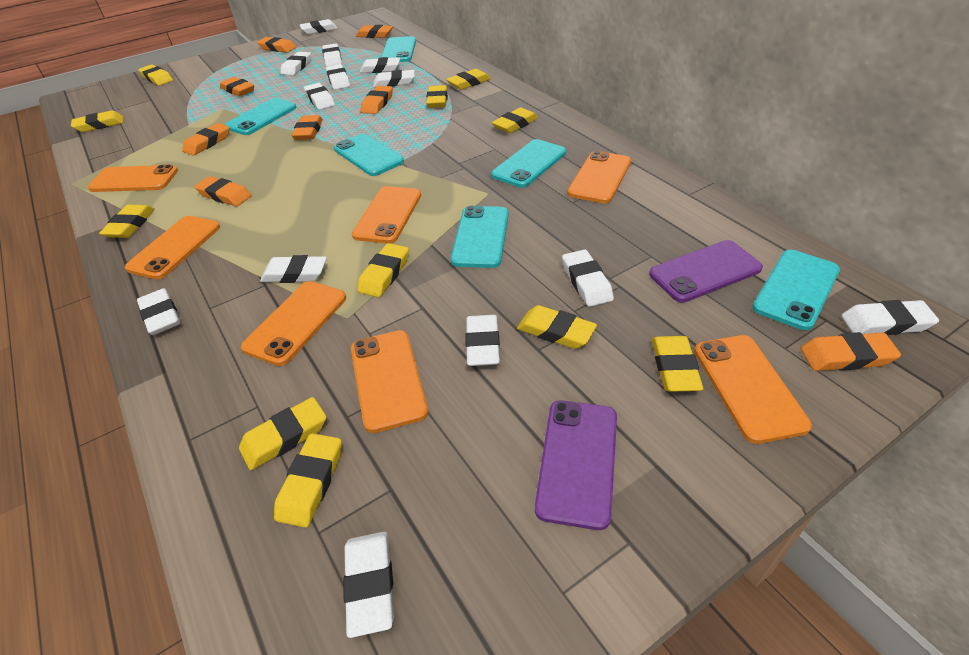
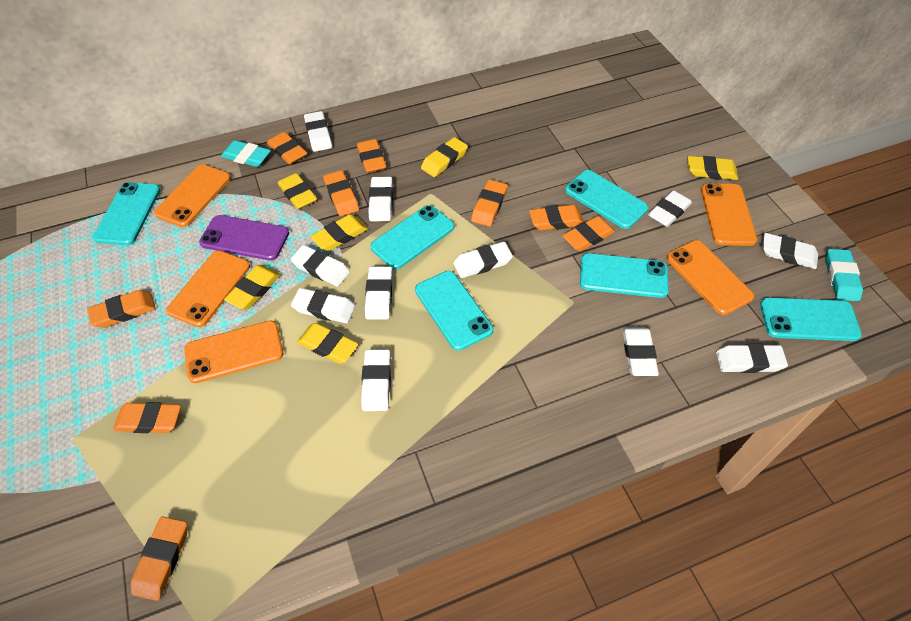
orange eraser: 8 -> 9
orange phone: 7 -> 5
purple phone: 2 -> 1
turquoise eraser: 0 -> 2
white eraser: 13 -> 11
yellow eraser: 11 -> 6

